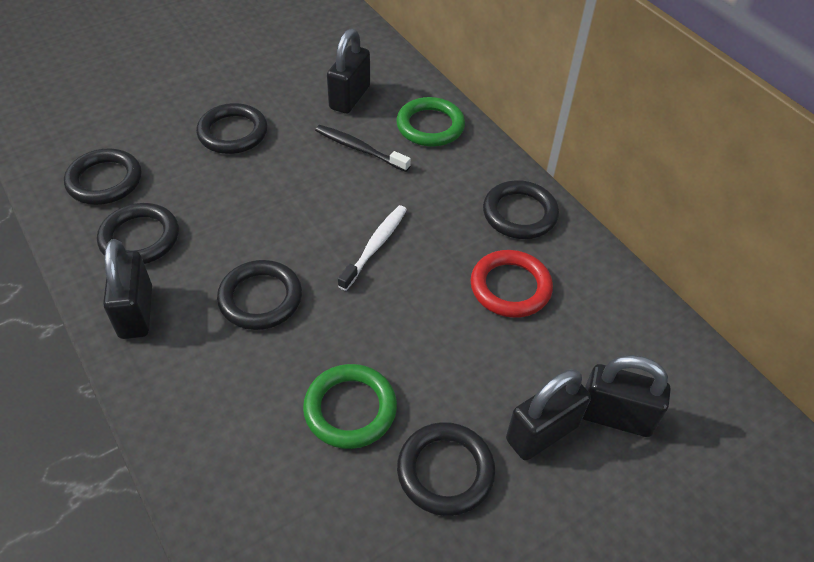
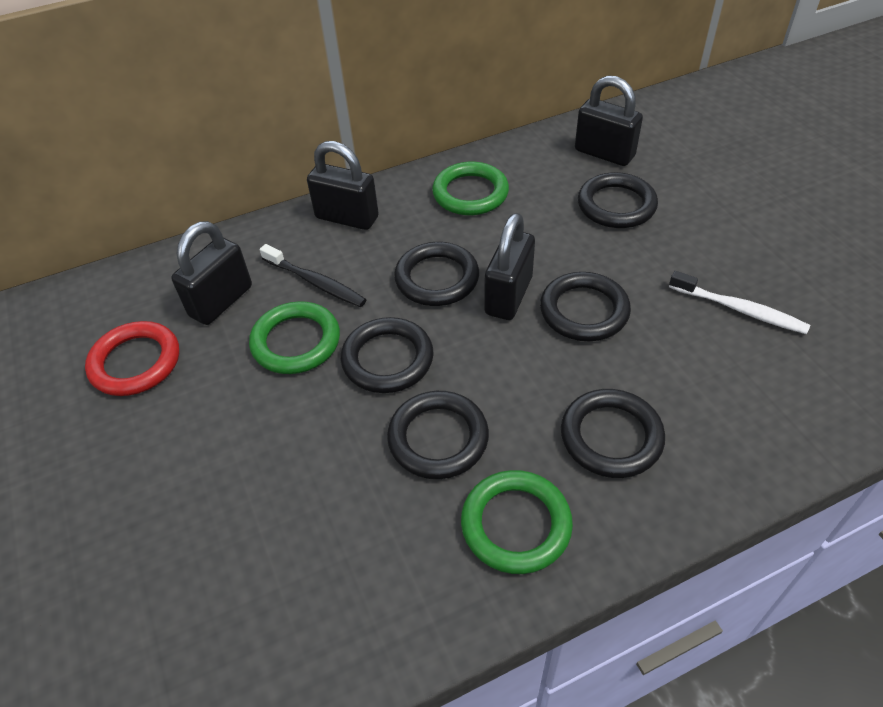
green ring: 2 -> 3

